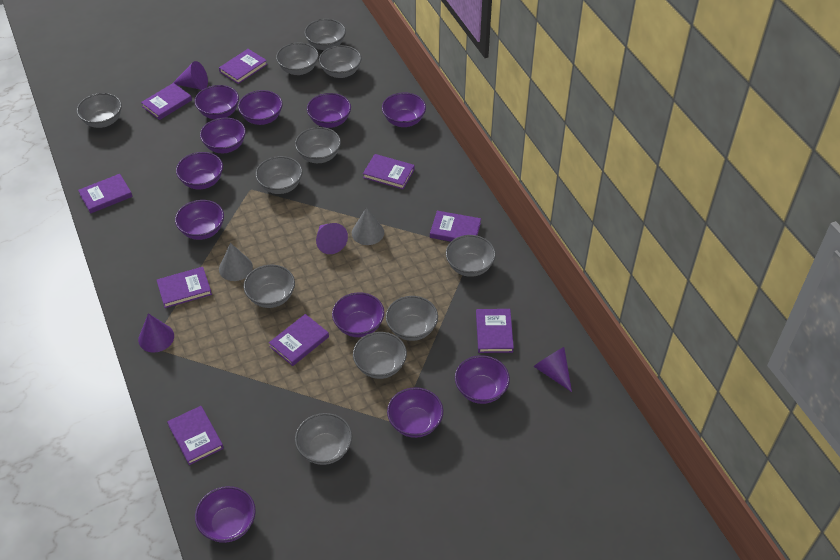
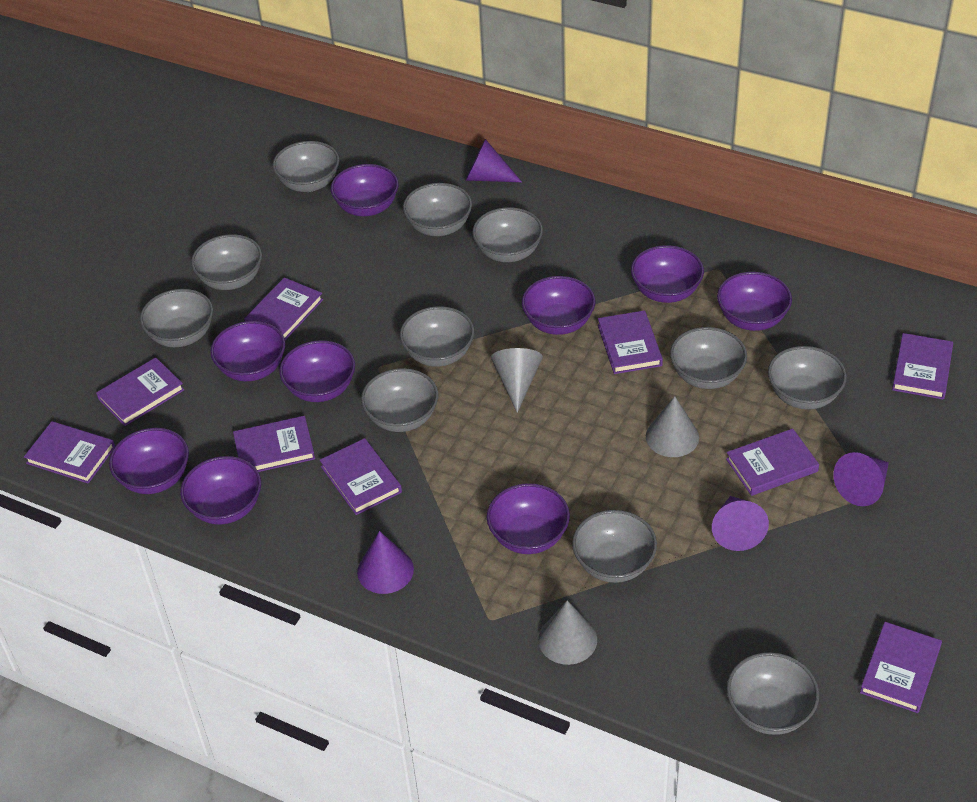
grey cone: 2 -> 3
purple bowl: 11 -> 9

